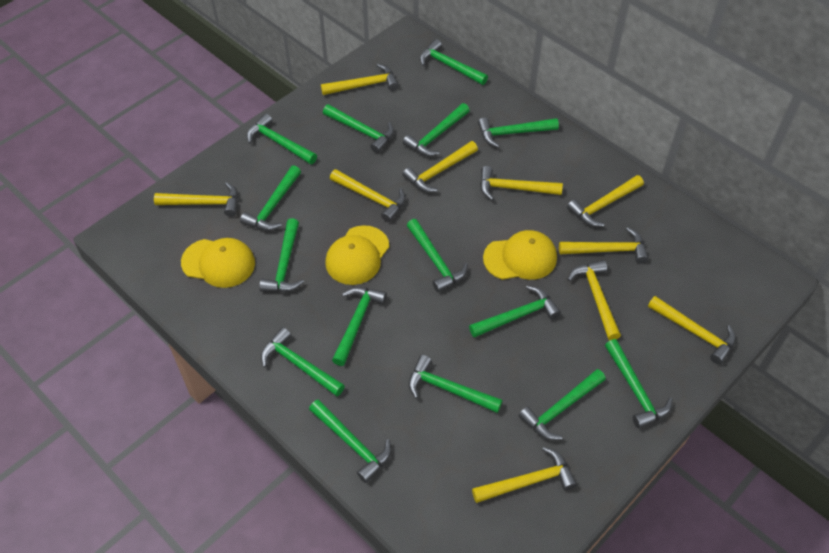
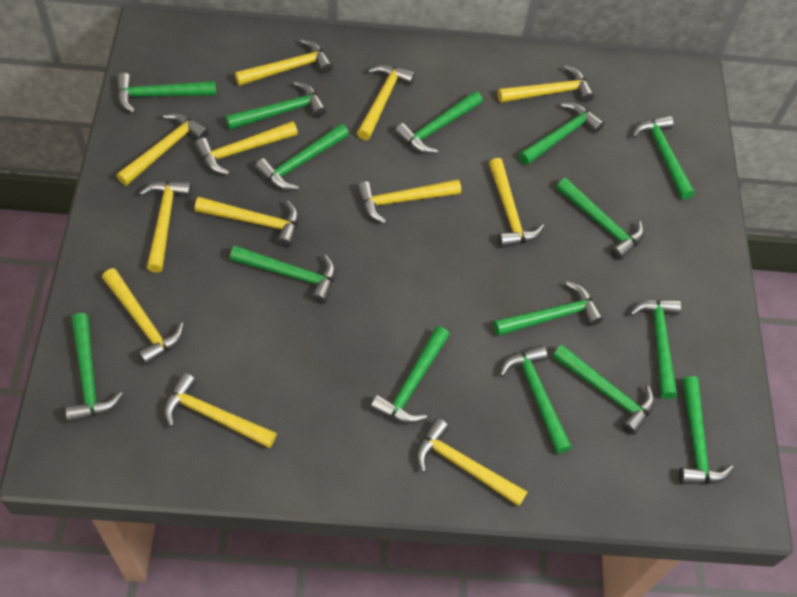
yellow cap: 3 -> 0
yellow hammer: 10 -> 12

